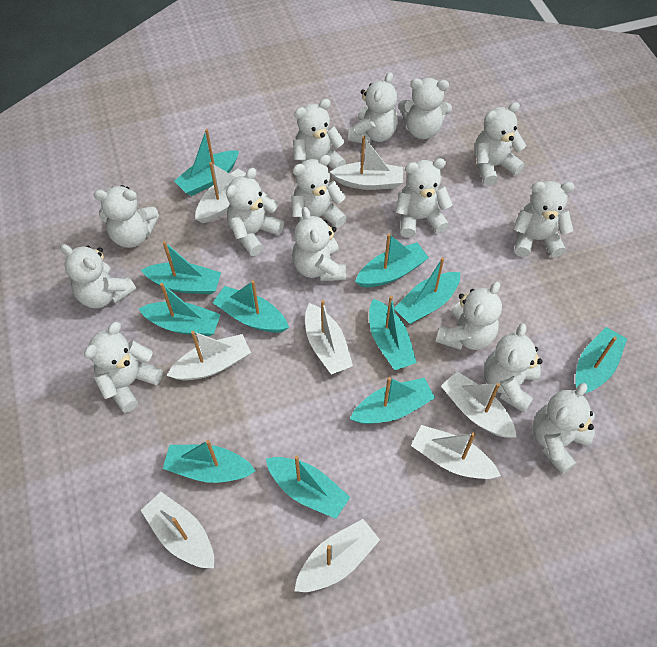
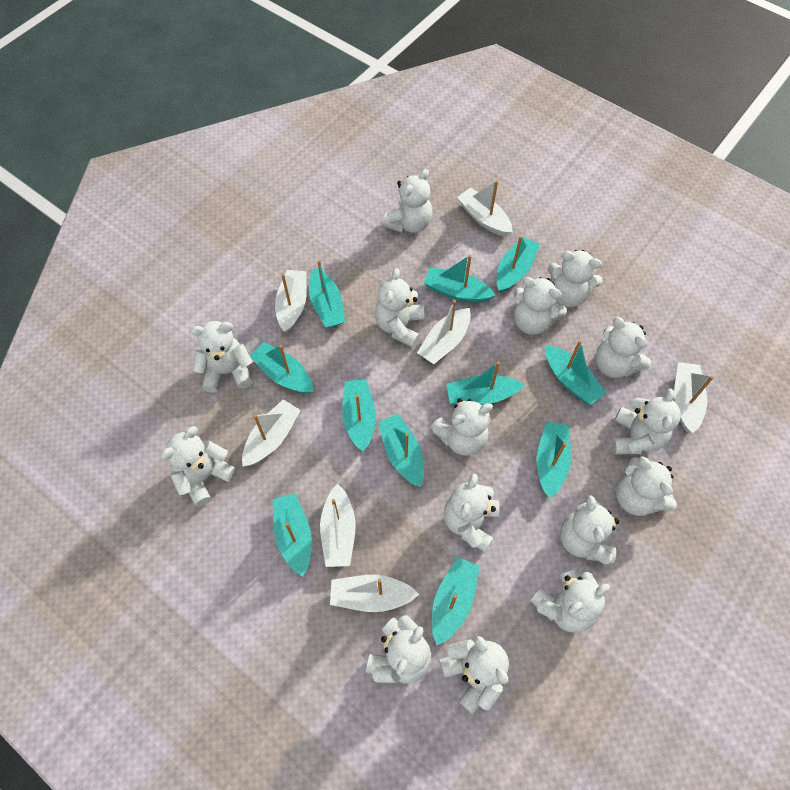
white boat: 8 -> 7

